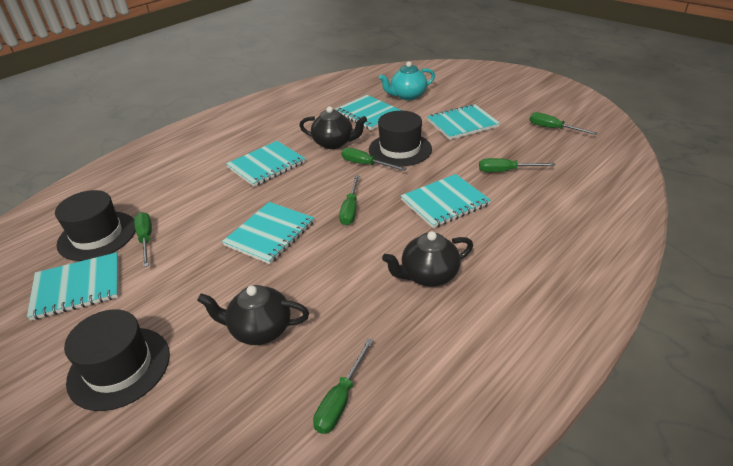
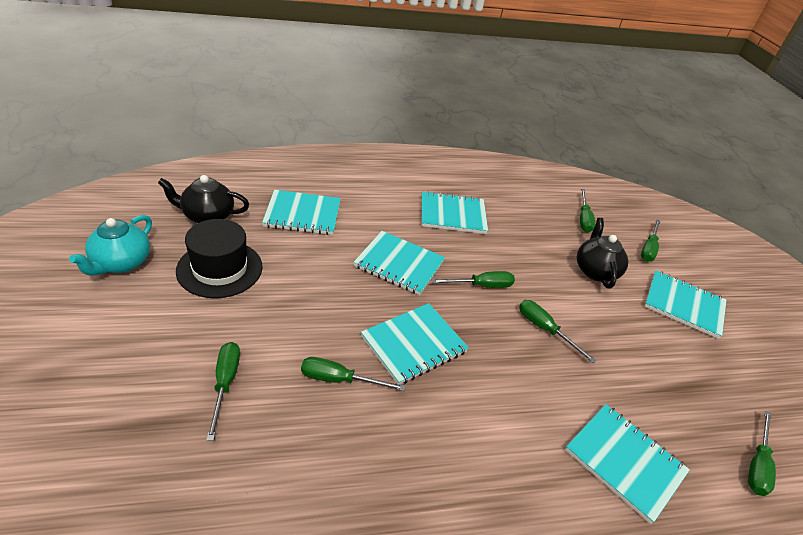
black hat: 3 -> 1
black teapot: 3 -> 2
green screwdriver: 6 -> 7

